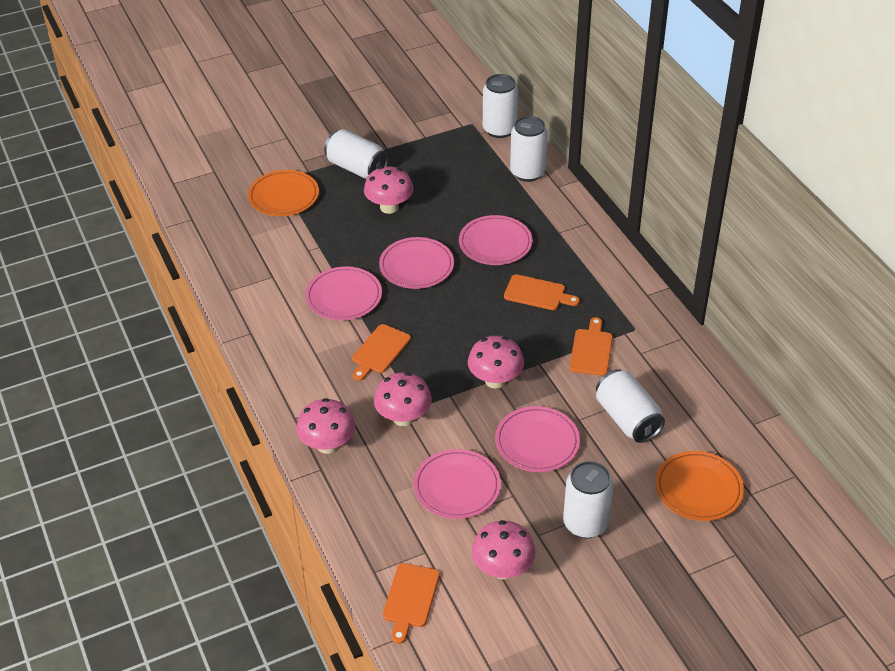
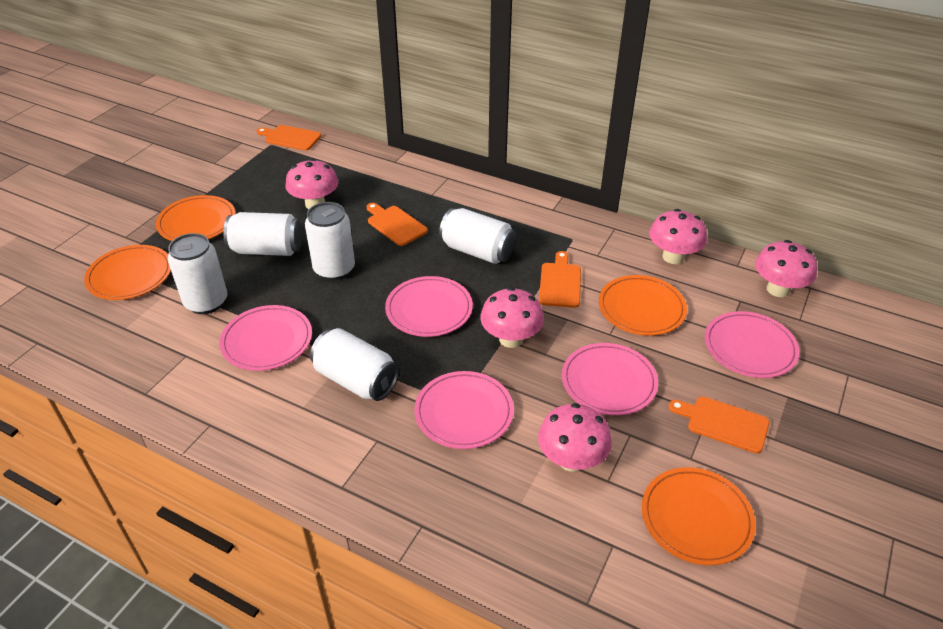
orange plate: 2 -> 4

